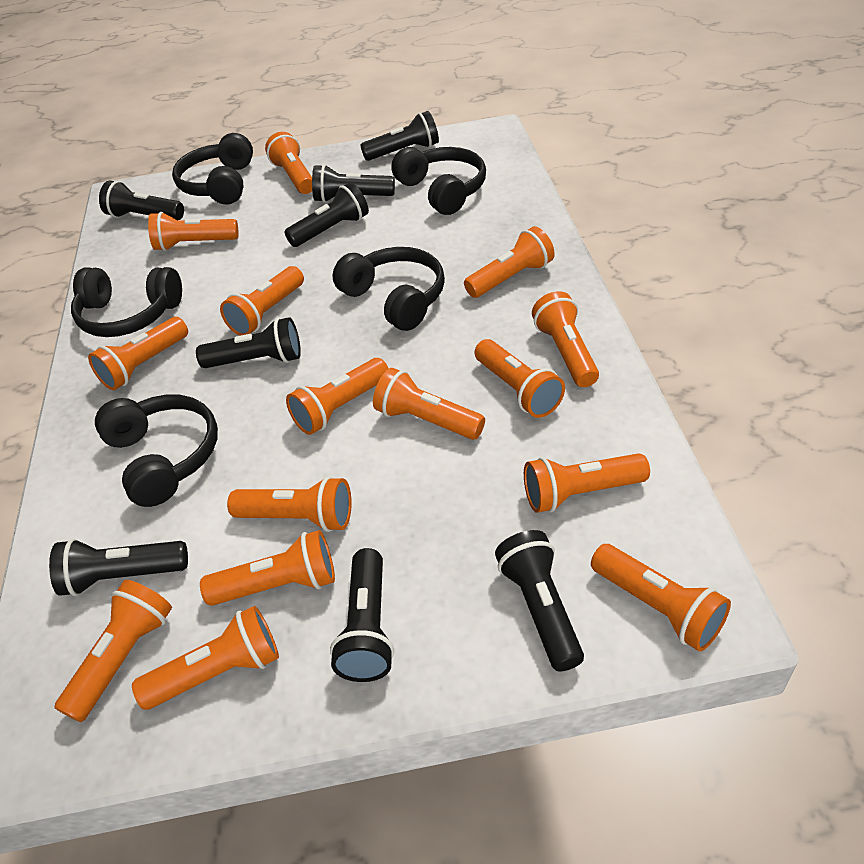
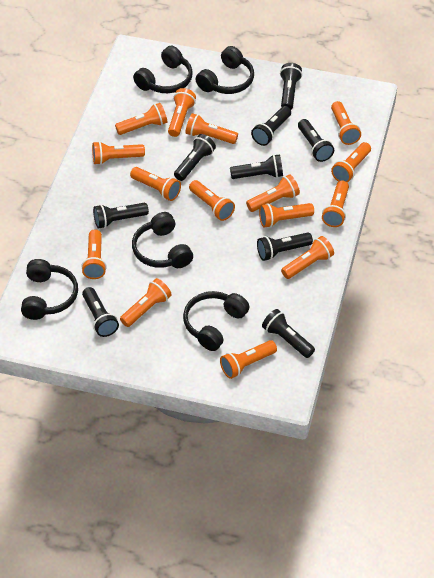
black flashlight: 8 -> 9

